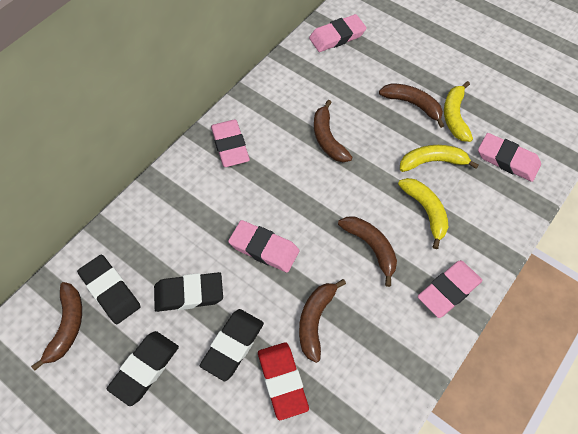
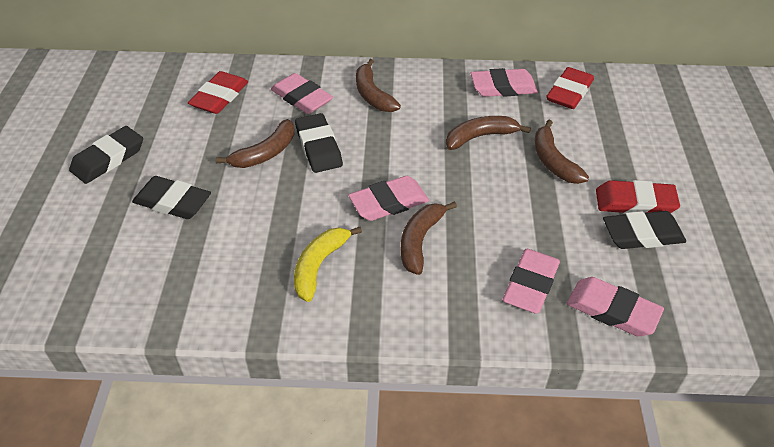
red eraser: 1 -> 3
yellow banana: 3 -> 1

